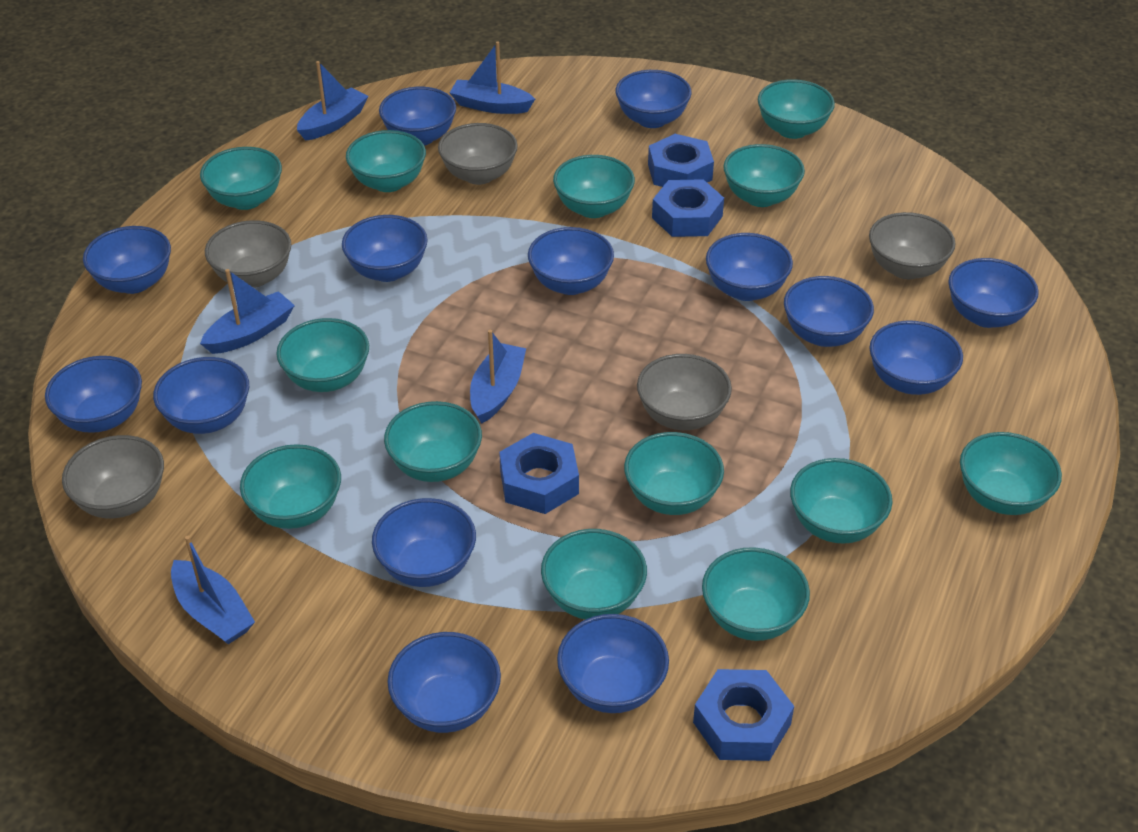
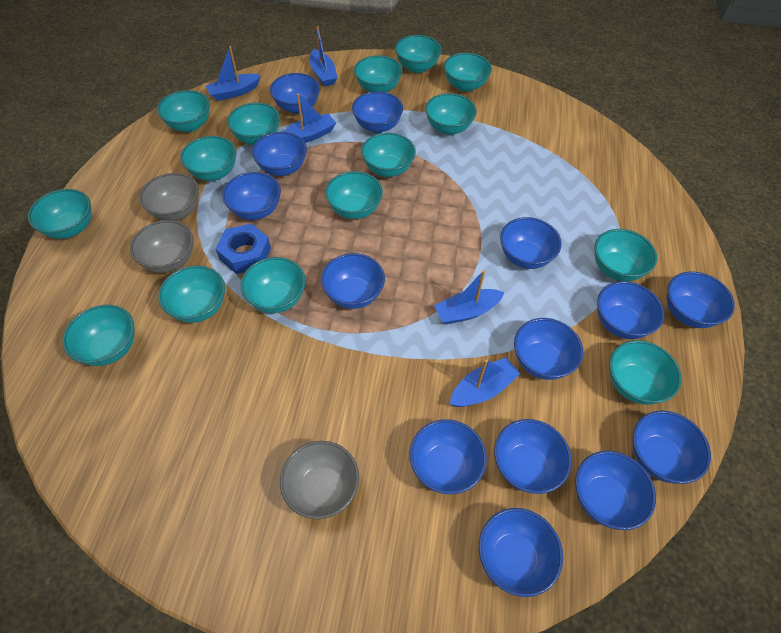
blue nut: 4 -> 1
grey bowl: 5 -> 3
turquoise bowl: 13 -> 15

